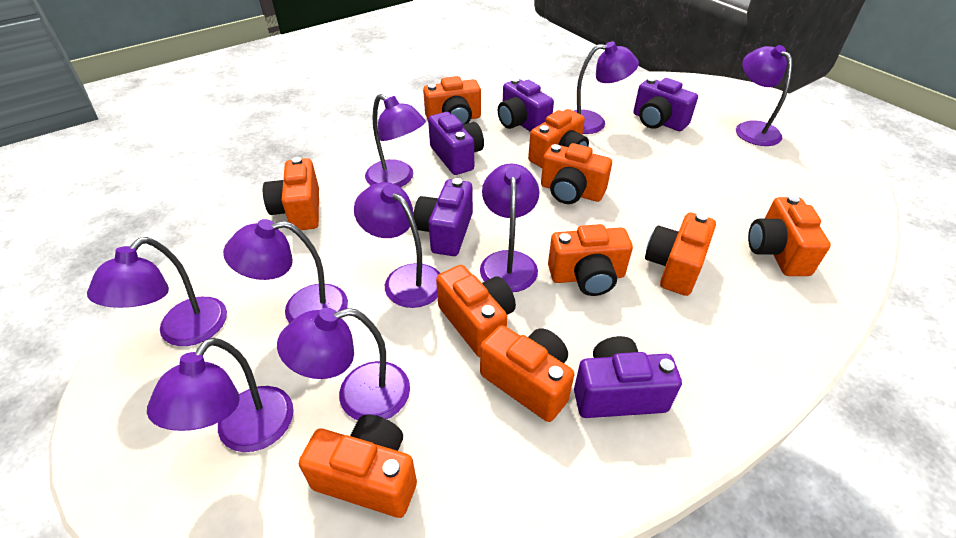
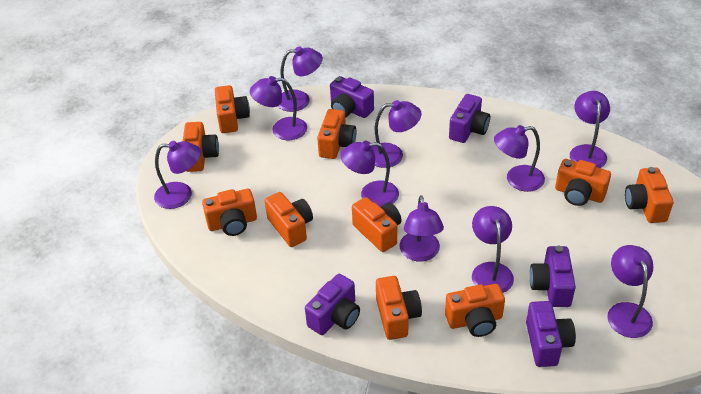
purple lamp: 9 -> 10

